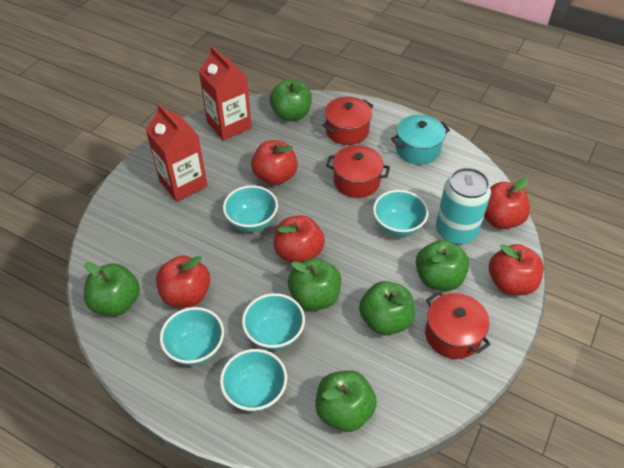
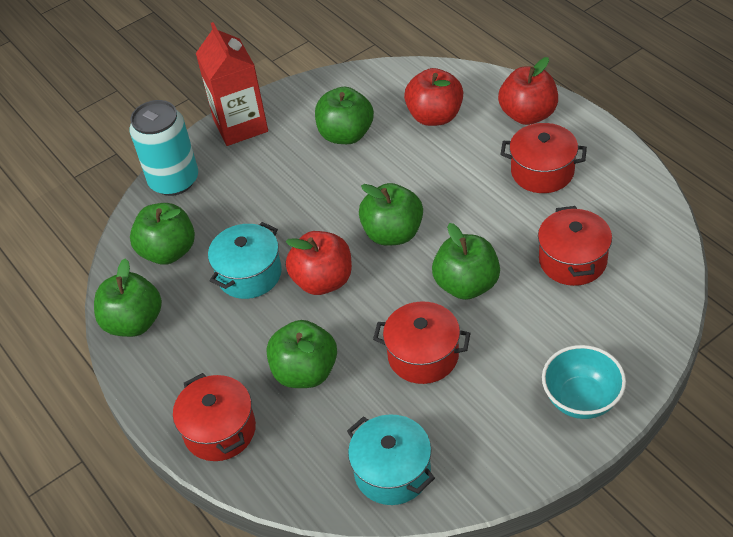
red apple: 5 -> 3
red carton: 2 -> 1
red pot: 3 -> 4
turquoise bowl: 5 -> 1
turquoise pot: 1 -> 2

